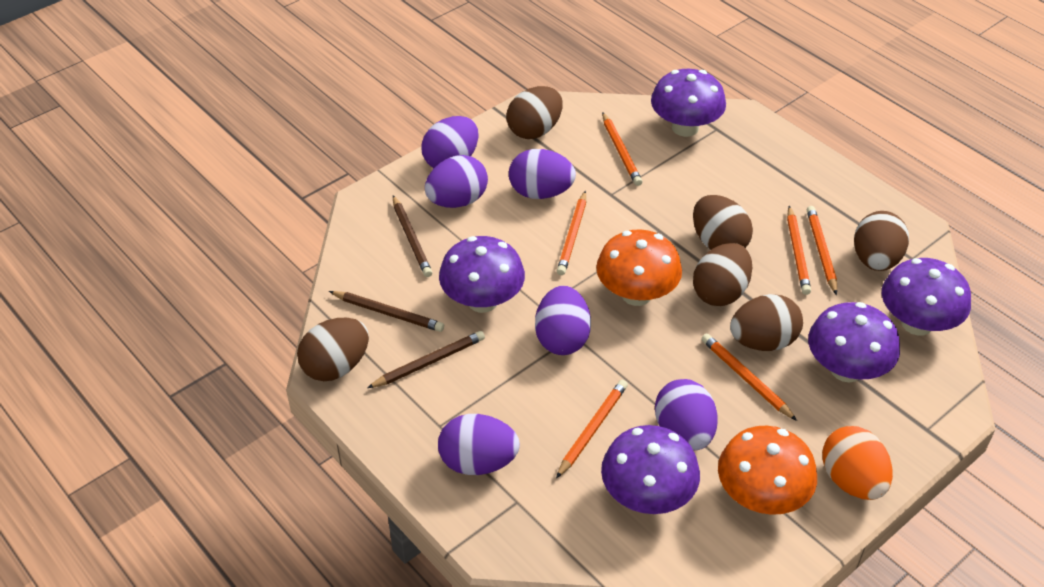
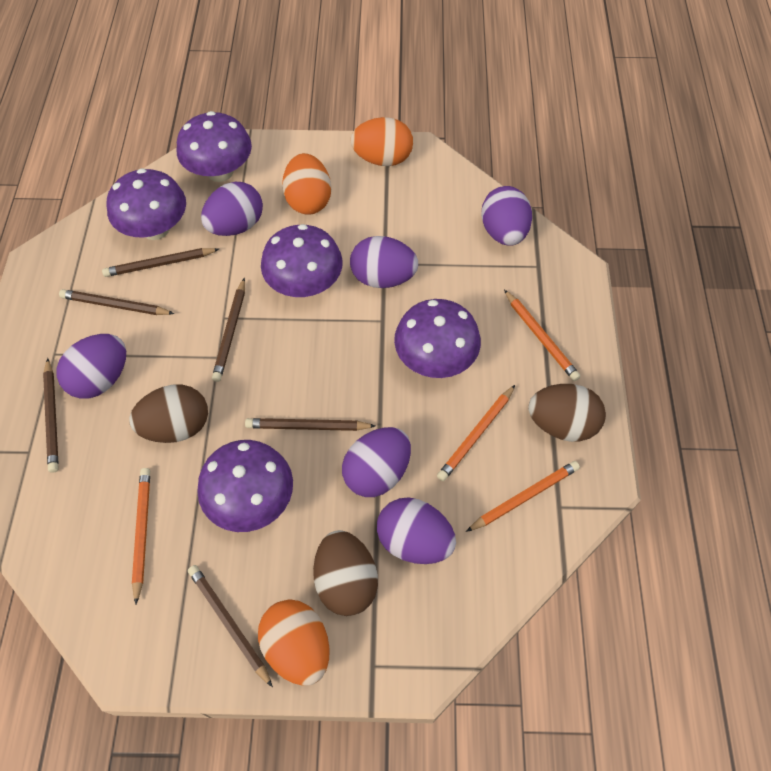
brown egg: 6 -> 3
brown pencil: 3 -> 6
orange egg: 1 -> 3
orange mushroom: 2 -> 0
orange pencil: 6 -> 4

